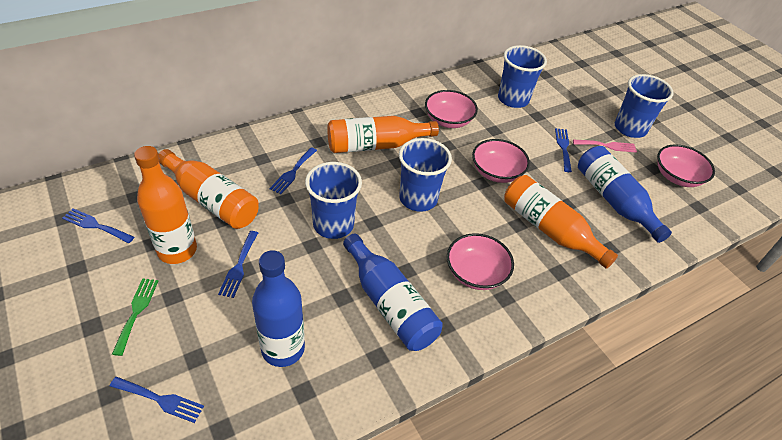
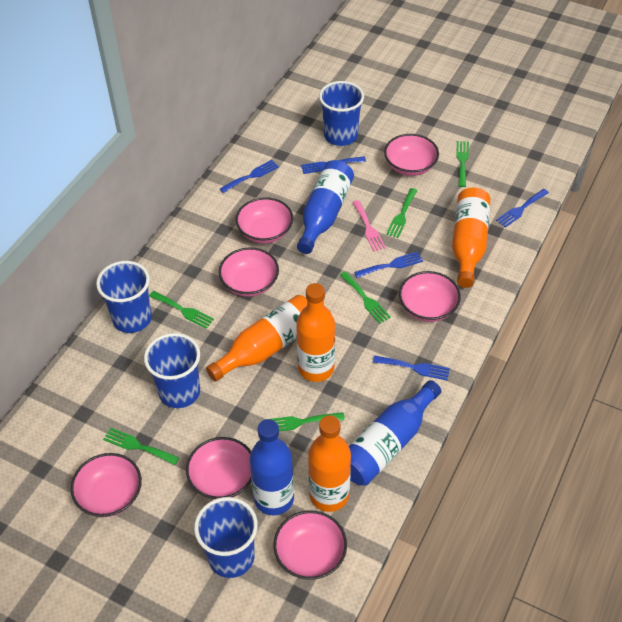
green fork: 1 -> 6
pink bowl: 4 -> 7

